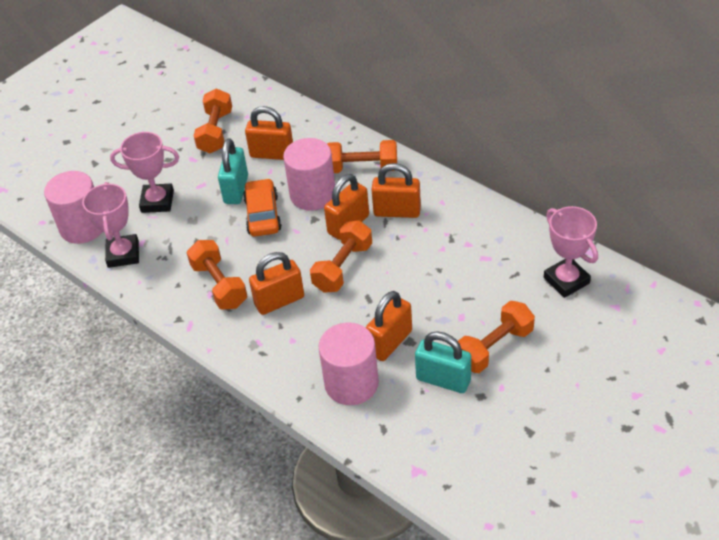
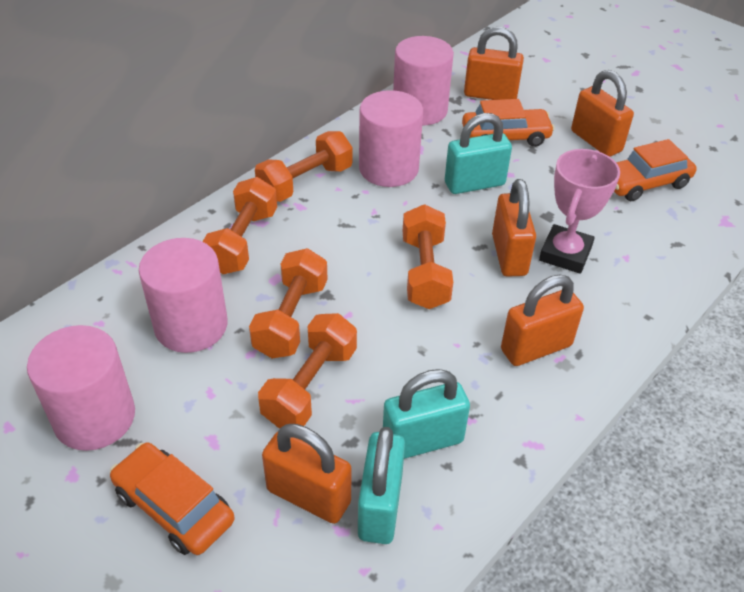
orange car: 1 -> 3
pink cylinder: 3 -> 4
pink trophy: 3 -> 1
turquoise padlock: 2 -> 3

